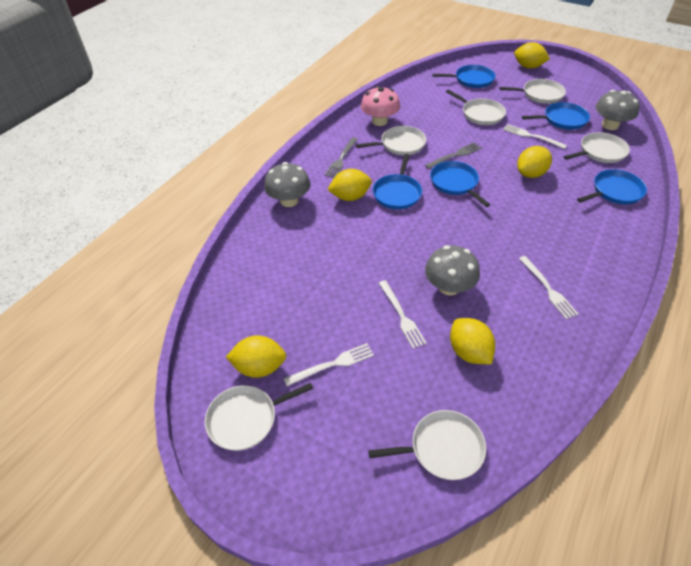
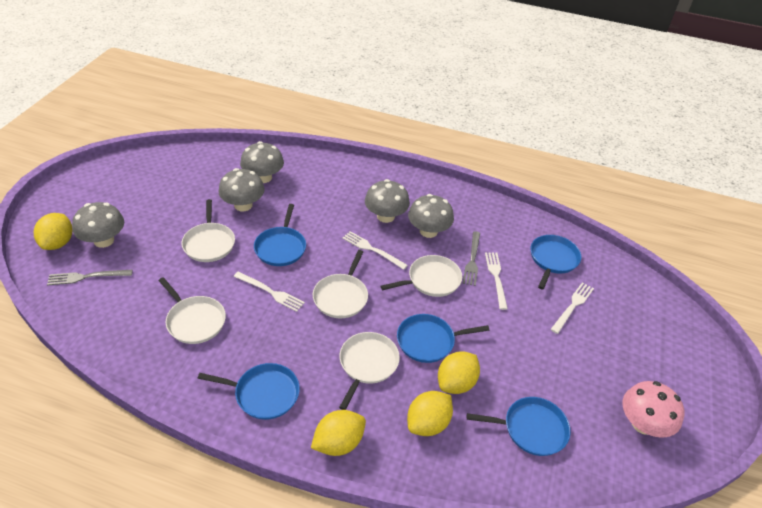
grey mushroom: 3 -> 5
white pan: 6 -> 5
yellow lemon: 5 -> 4

